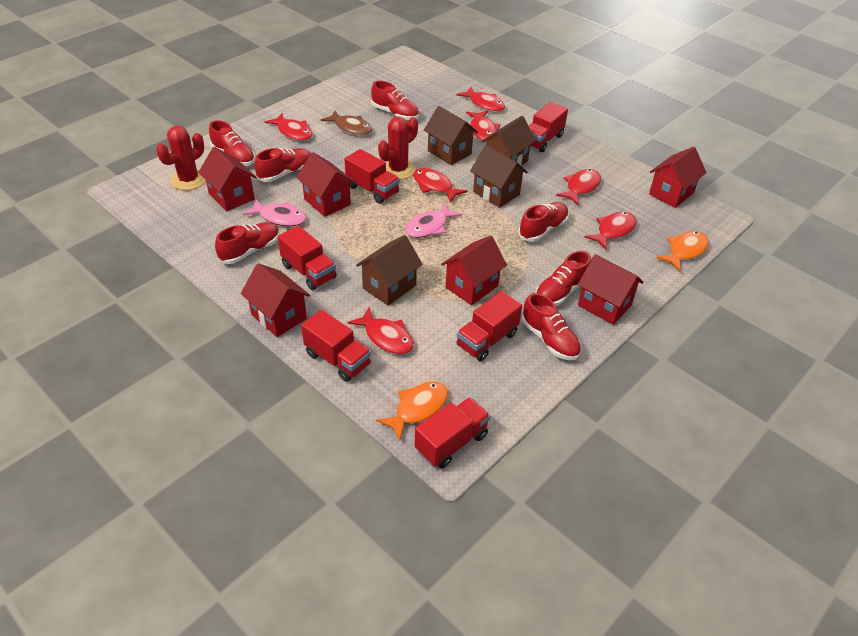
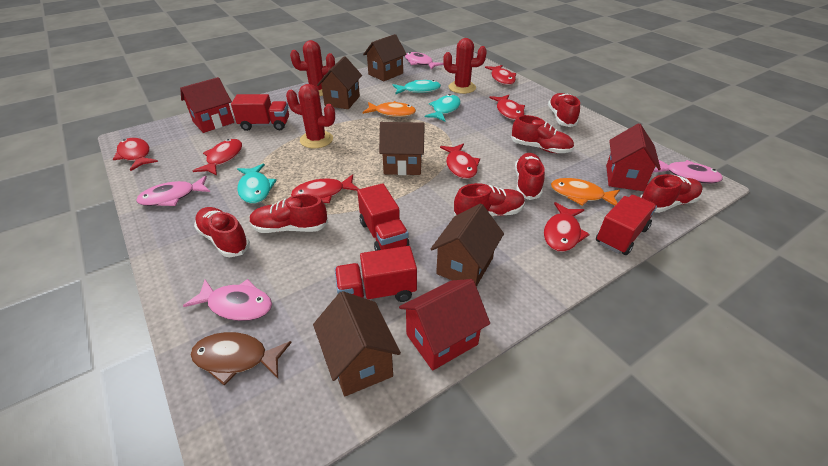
brown house: 4 -> 5
pink fish: 2 -> 4
red cactus: 2 -> 3
red house: 6 -> 3
red truck: 6 -> 4
turquoise fish: 0 -> 3

